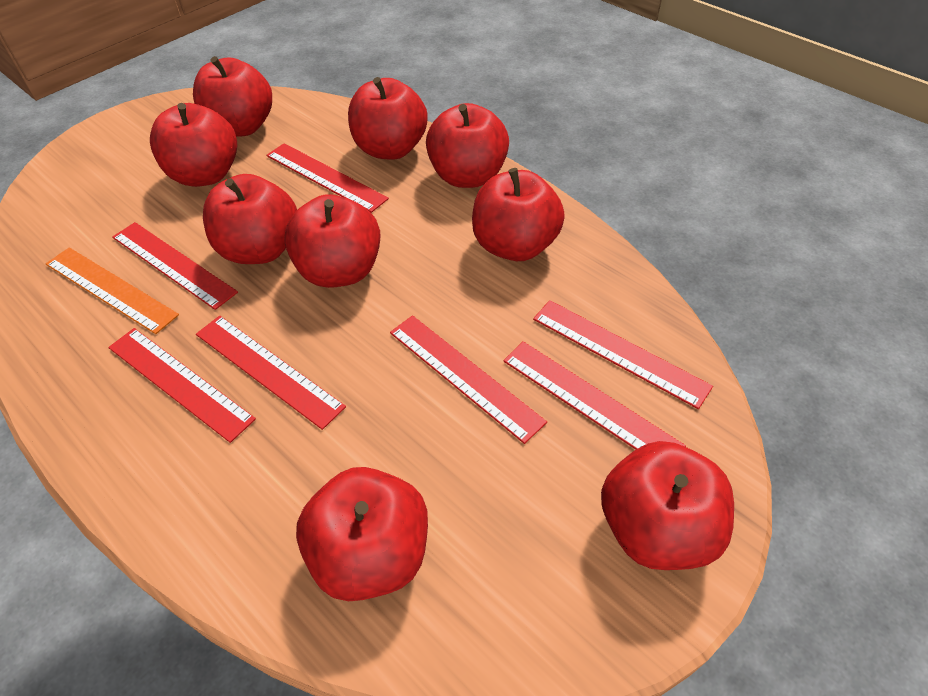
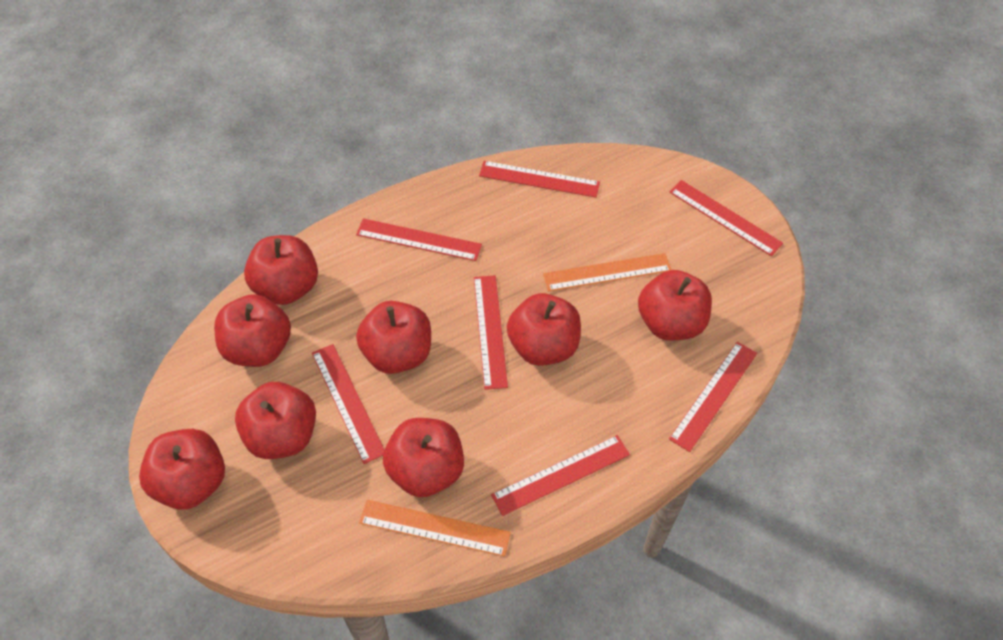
orange ruler: 1 -> 2
red apple: 9 -> 8

